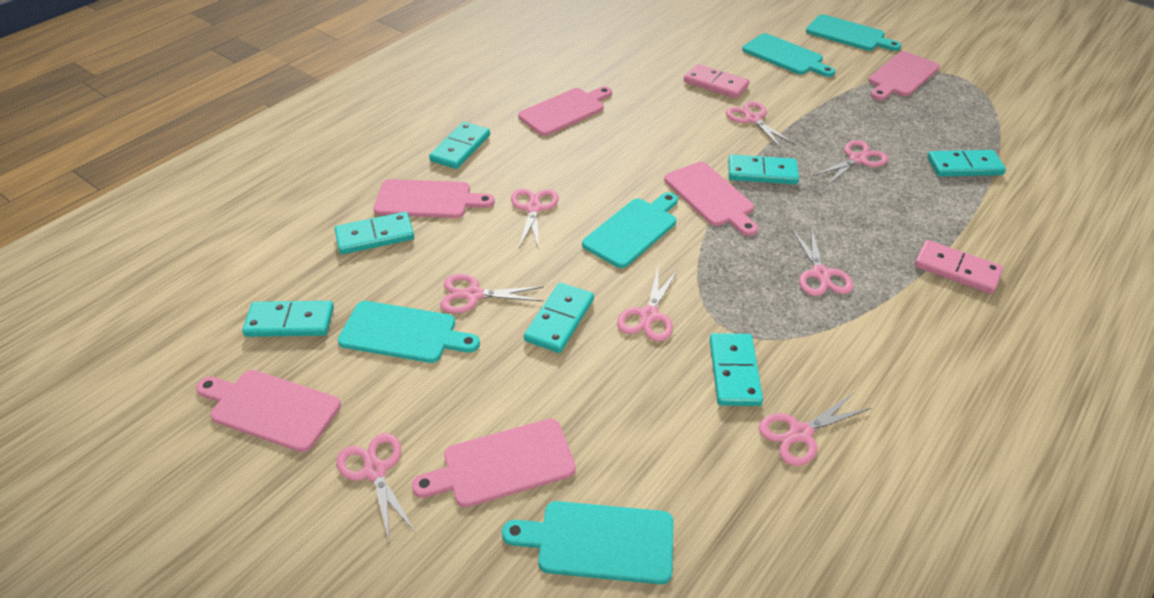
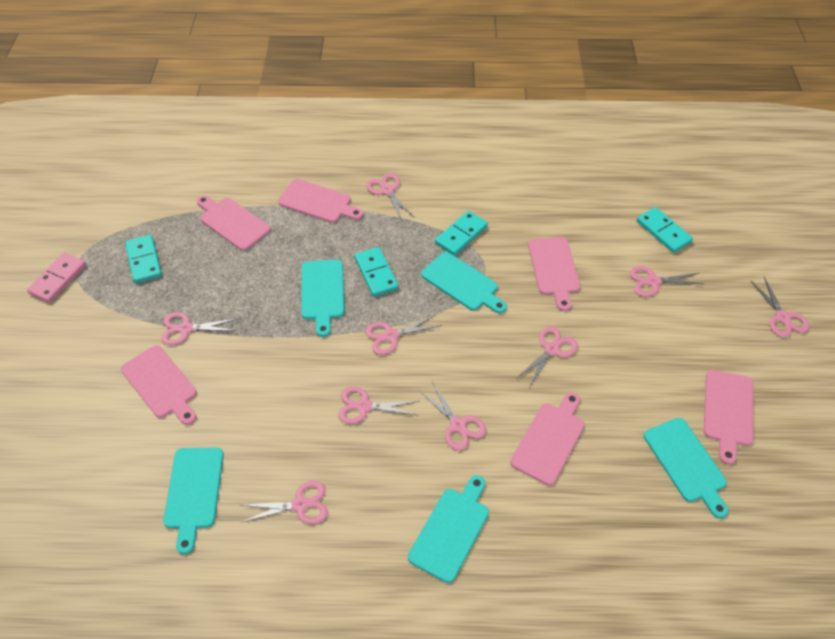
pink domino: 2 -> 1
pink scissors: 8 -> 9
turquoise domino: 7 -> 4

